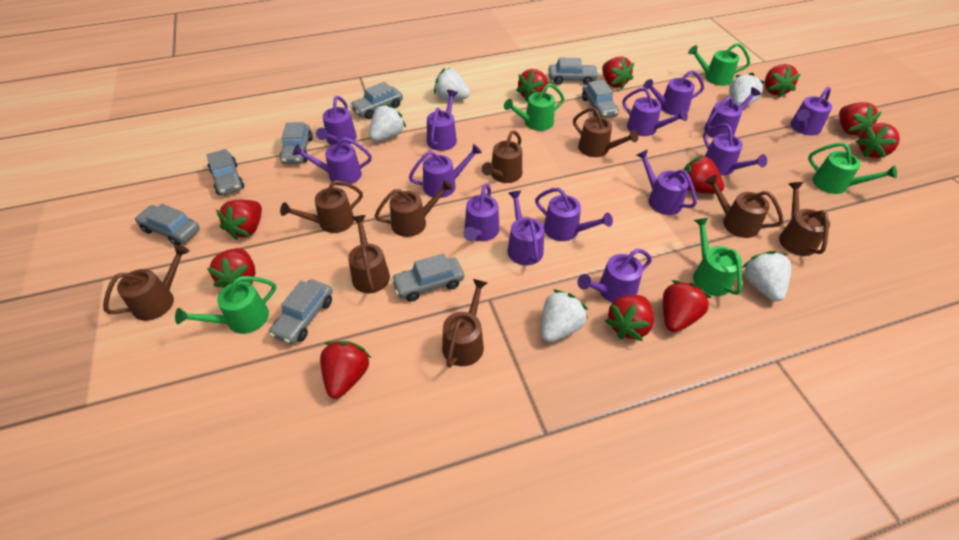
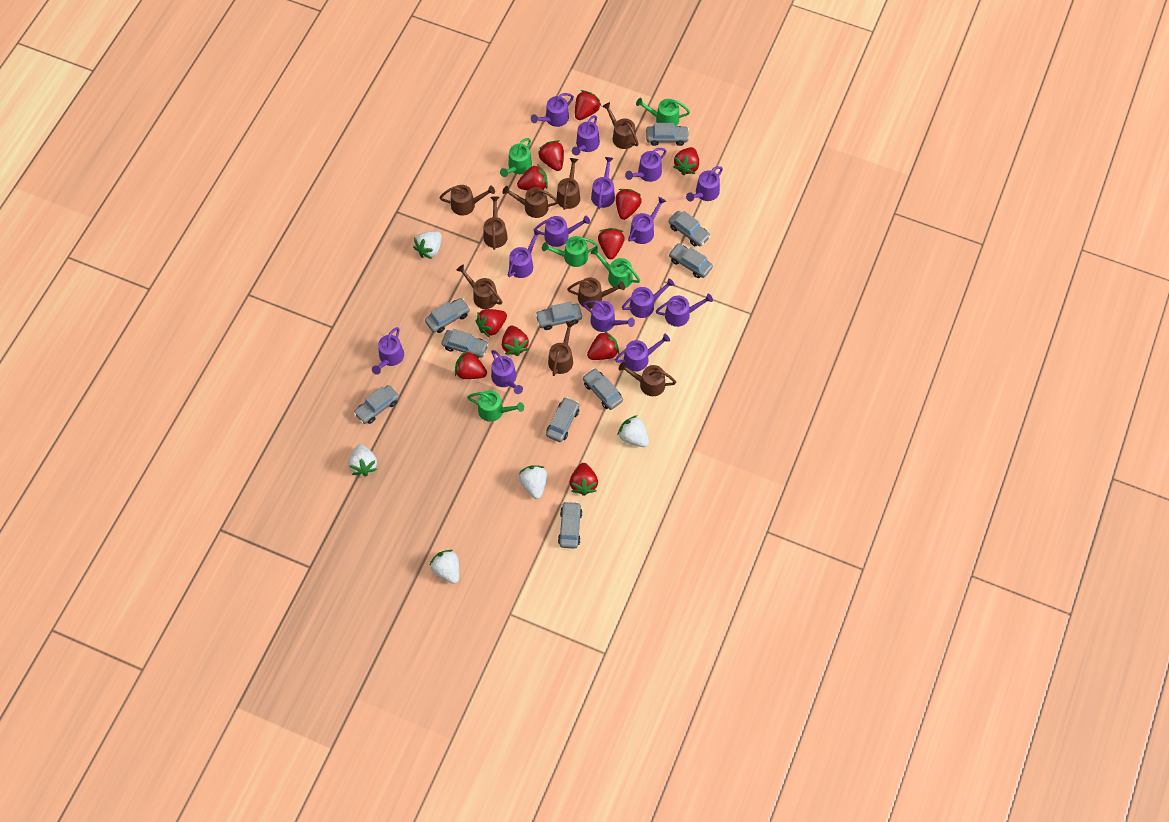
grey car: 8 -> 10

